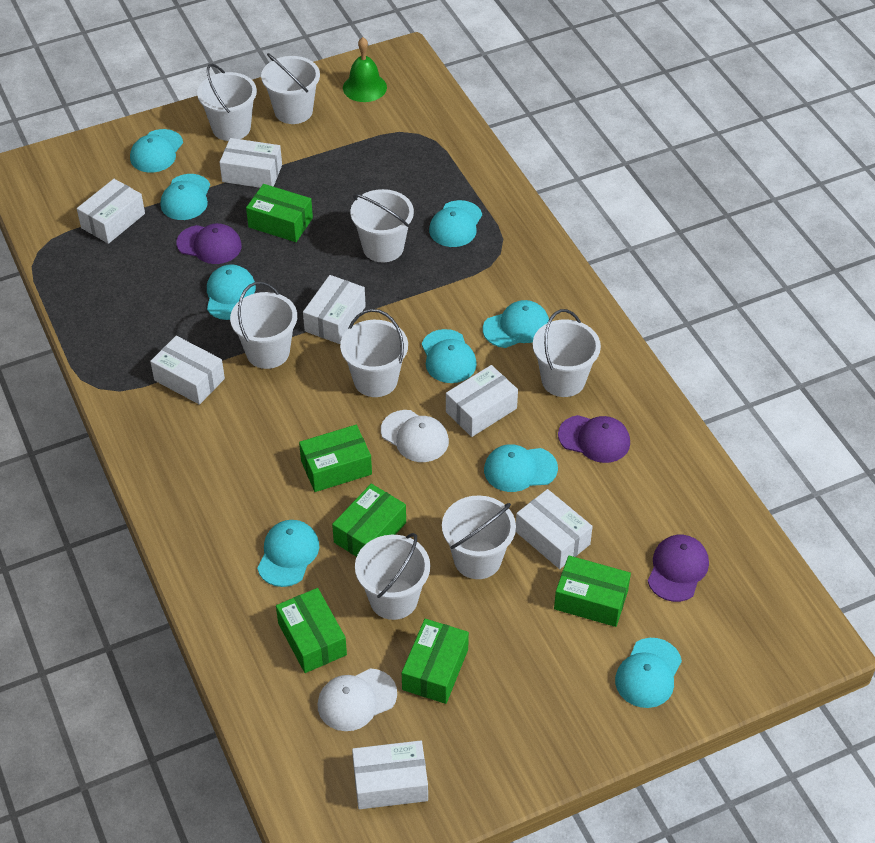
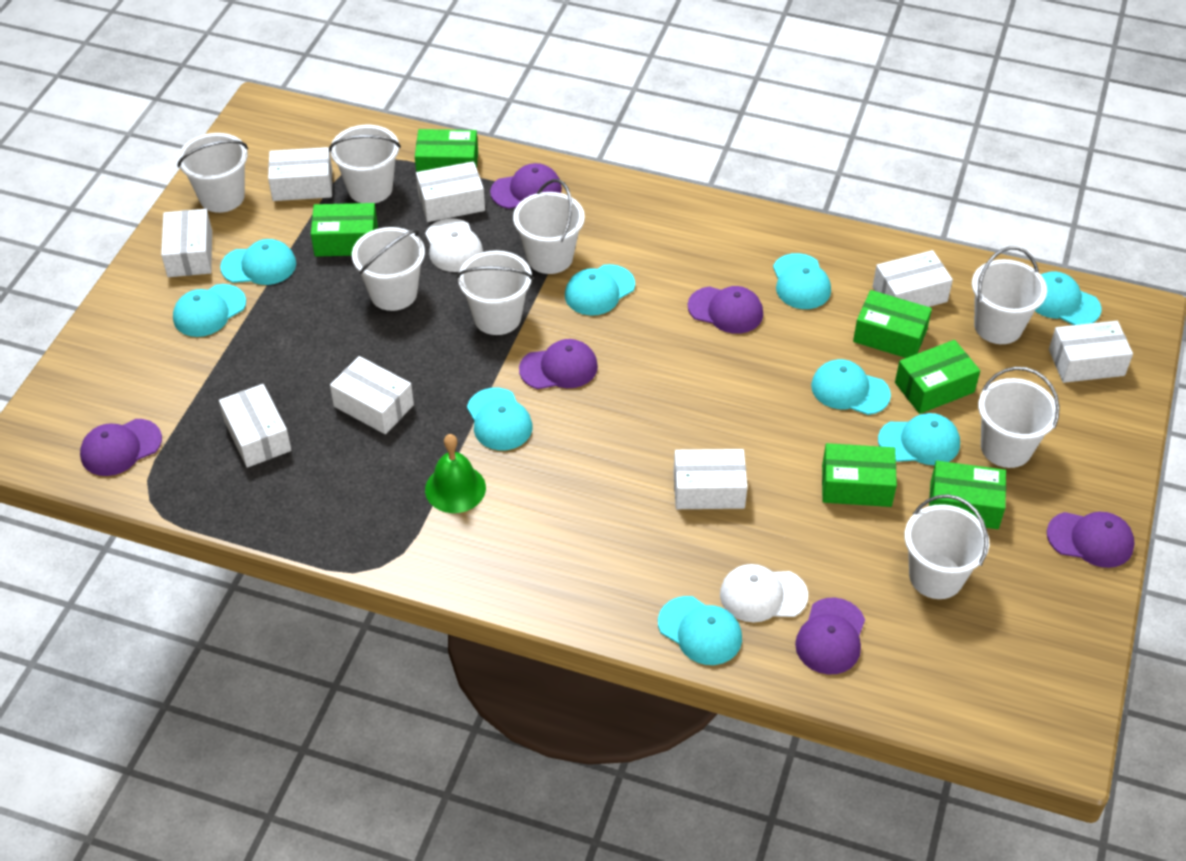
purple cap: 3 -> 6
white box: 7 -> 8

